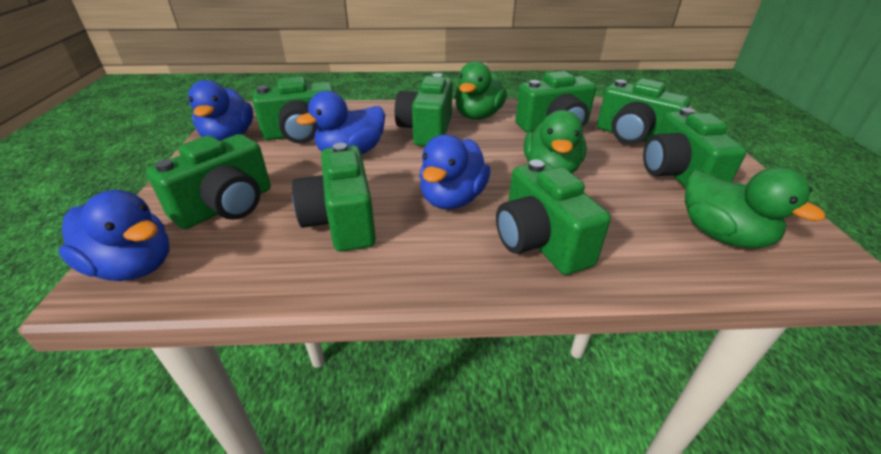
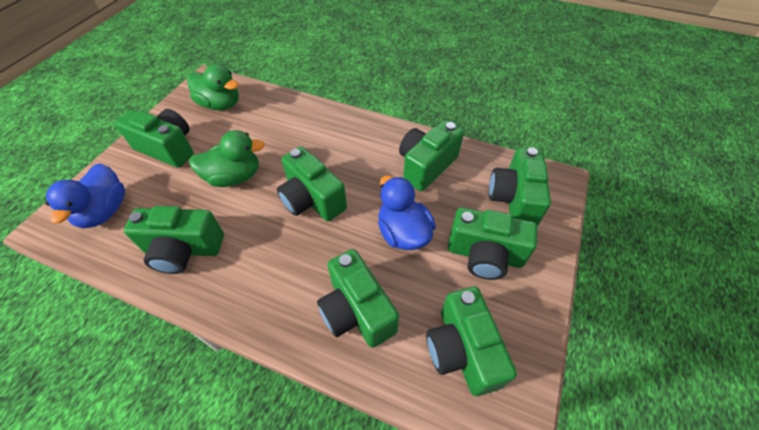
blue duck: 4 -> 2
green duck: 3 -> 2

